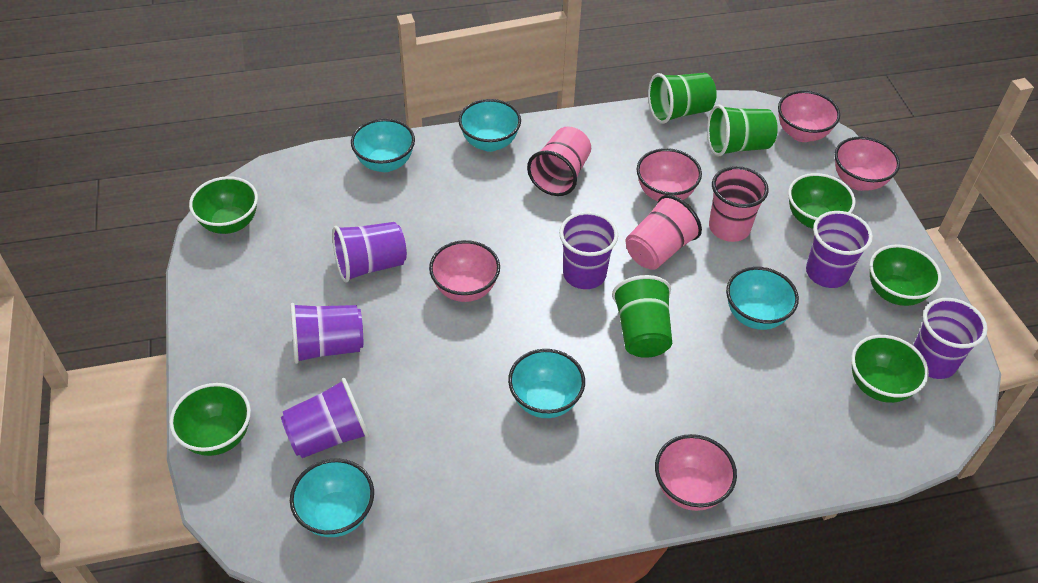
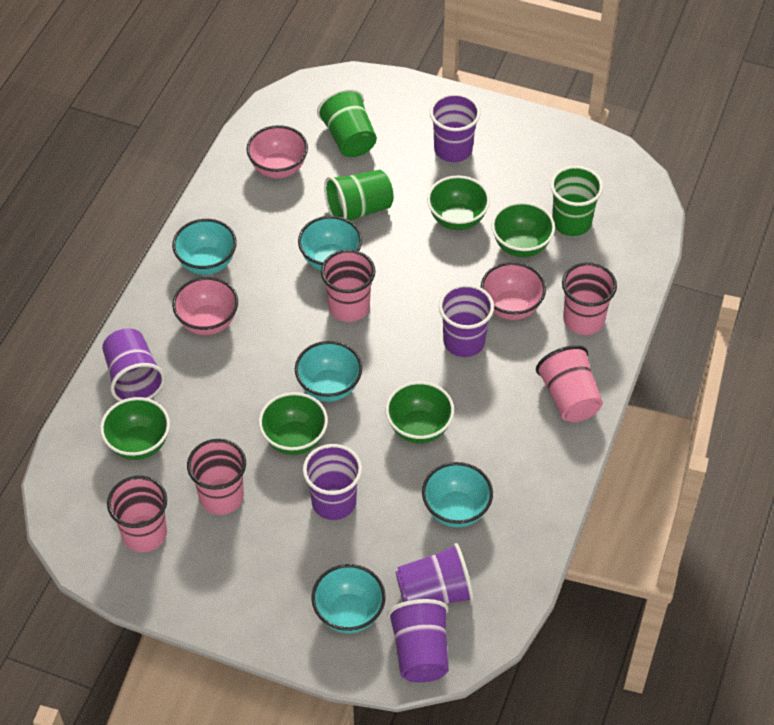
pink bowl: 5 -> 3
pink cup: 3 -> 5

